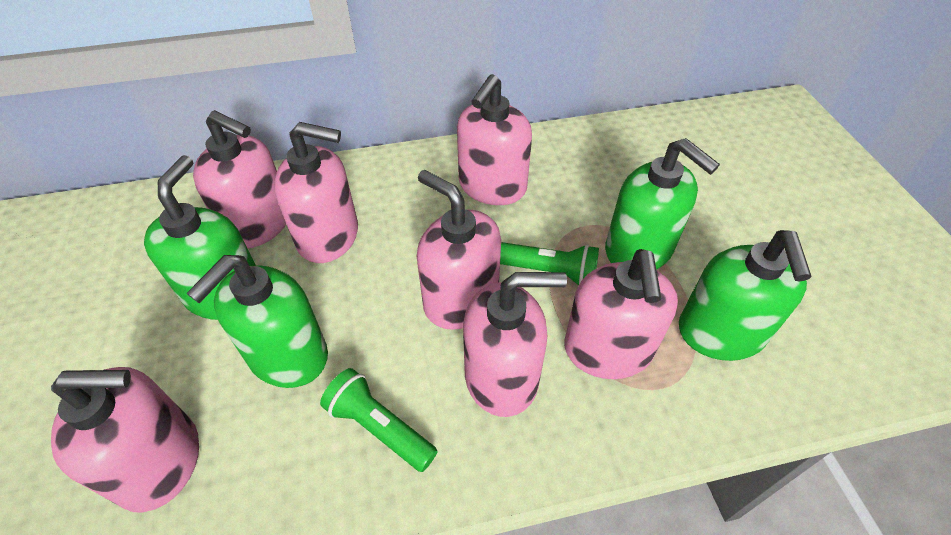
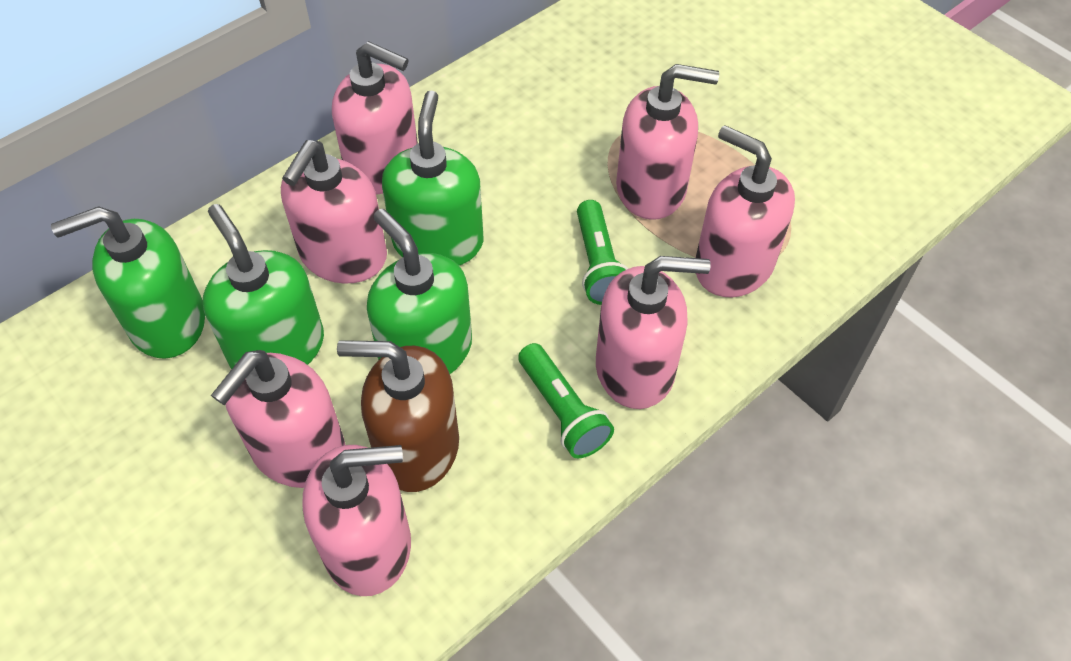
brown soap dispenser: 0 -> 1

